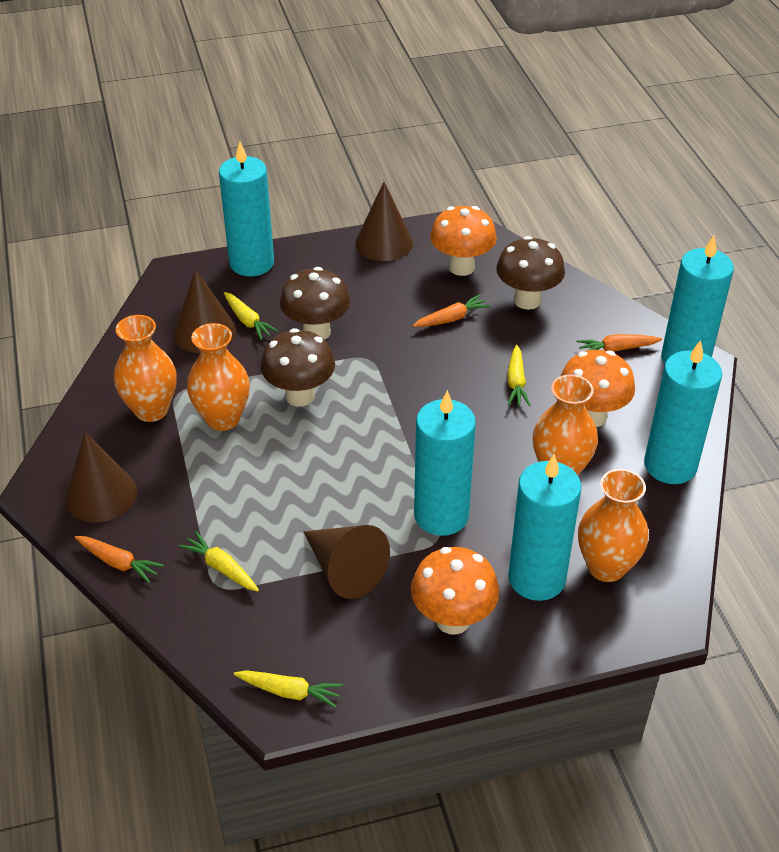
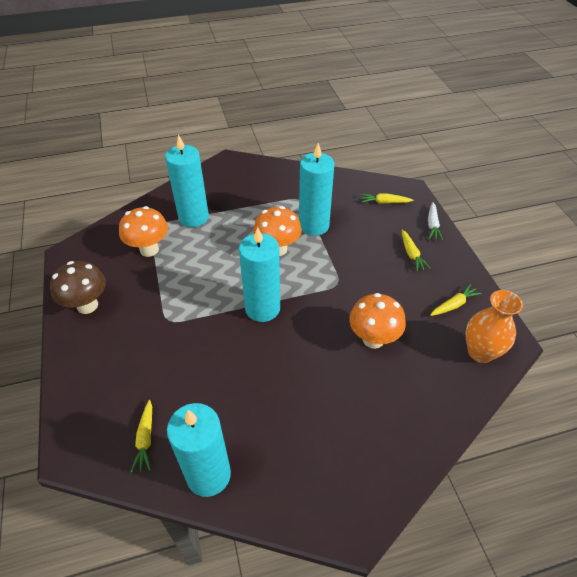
brown cone: 4 -> 0
brown mushroom: 3 -> 1
orange carrot: 3 -> 0
orange vase: 4 -> 1
turquoise candle: 5 -> 4
white carrot: 0 -> 1

